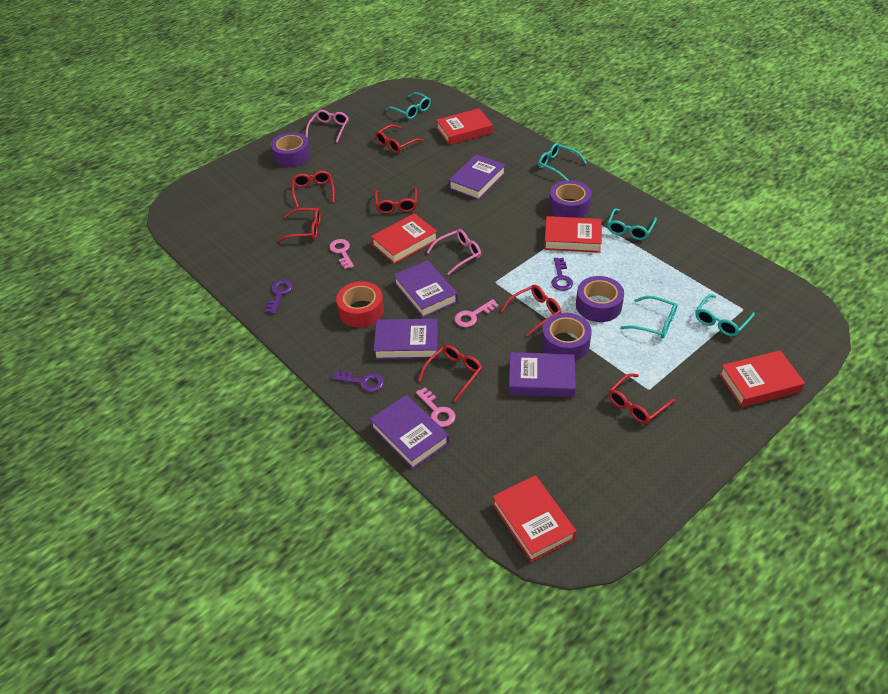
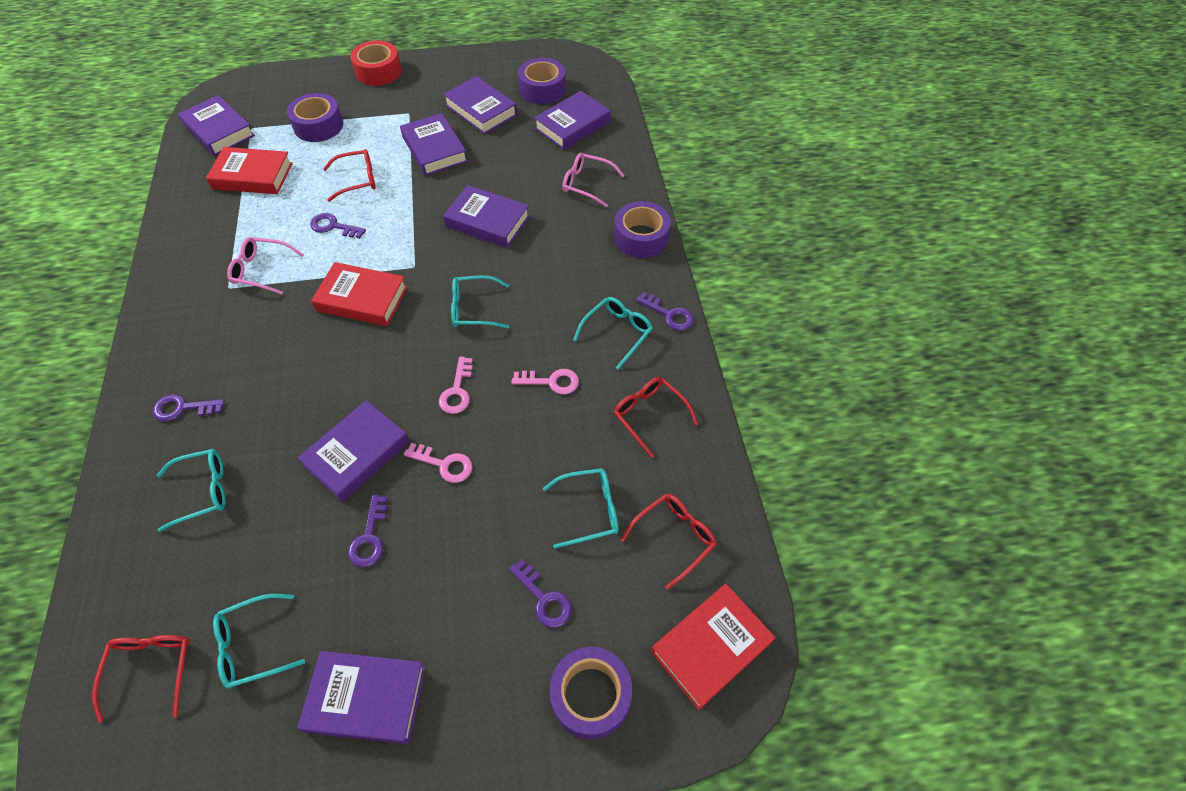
purple book: 5 -> 7
purple key: 3 -> 5
red book: 5 -> 3
red glasses: 7 -> 4

